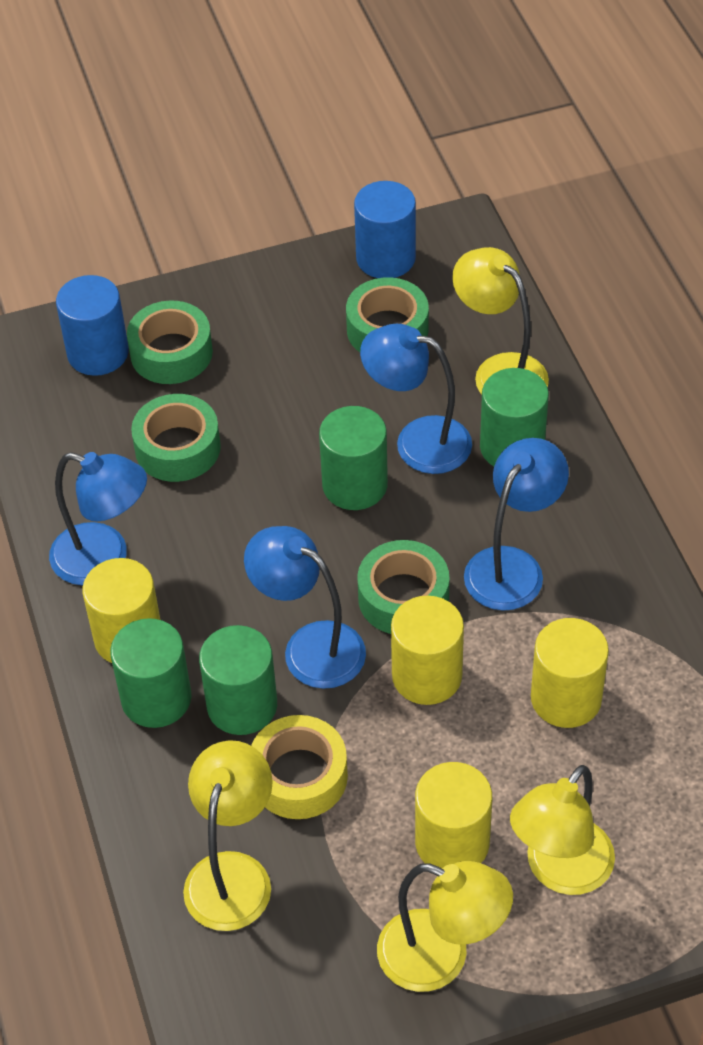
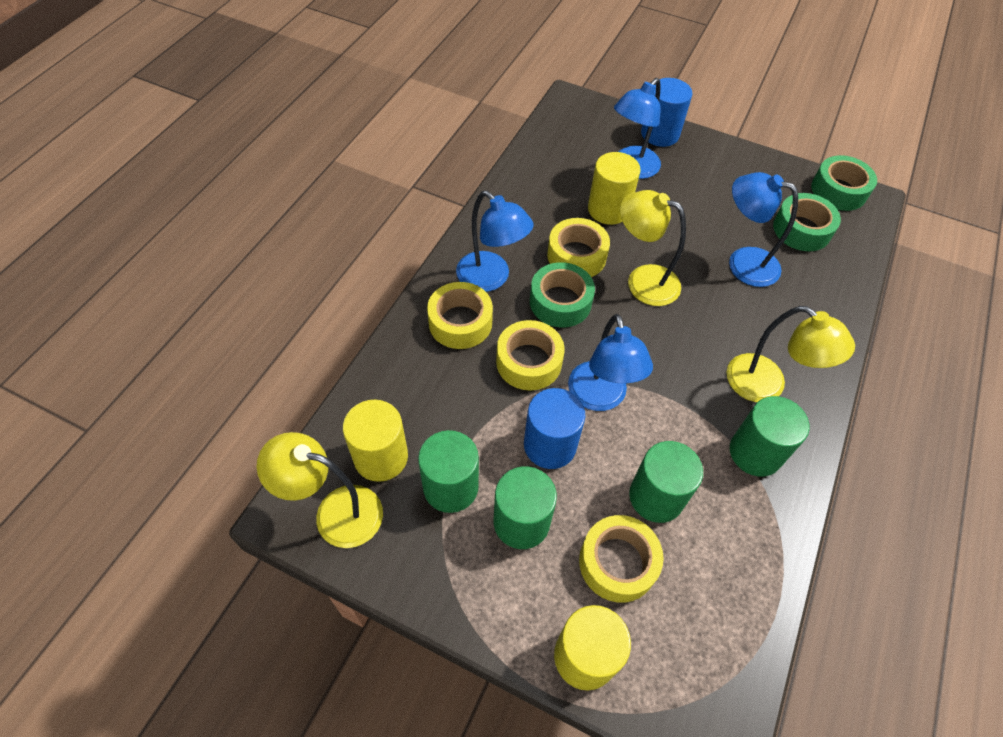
green tape: 4 -> 3
yellow cylinder: 4 -> 3
yellow lamp: 4 -> 3
yellow tape: 1 -> 4

